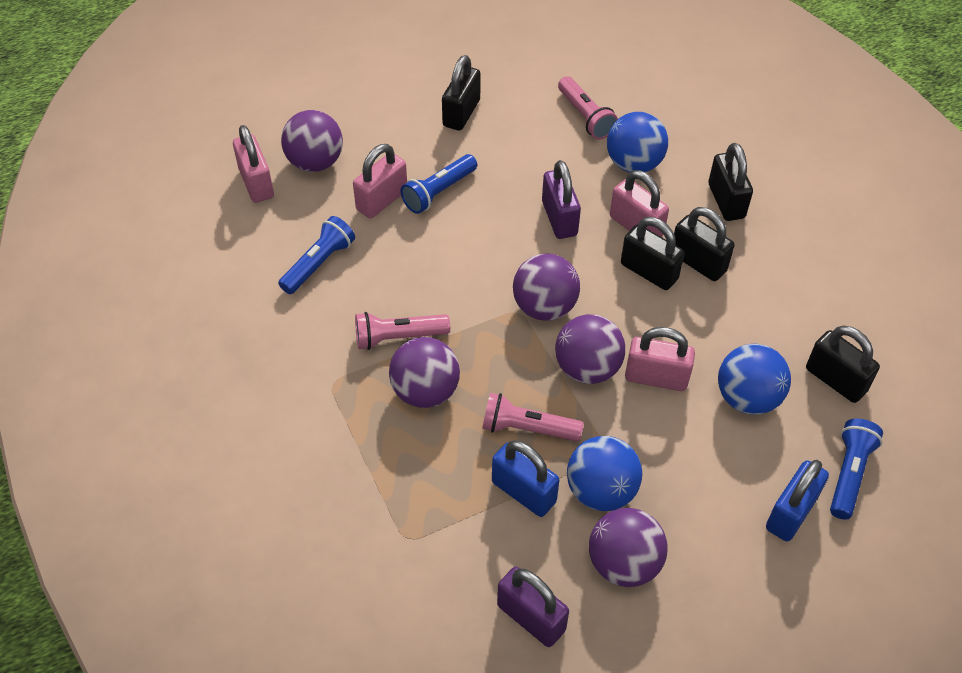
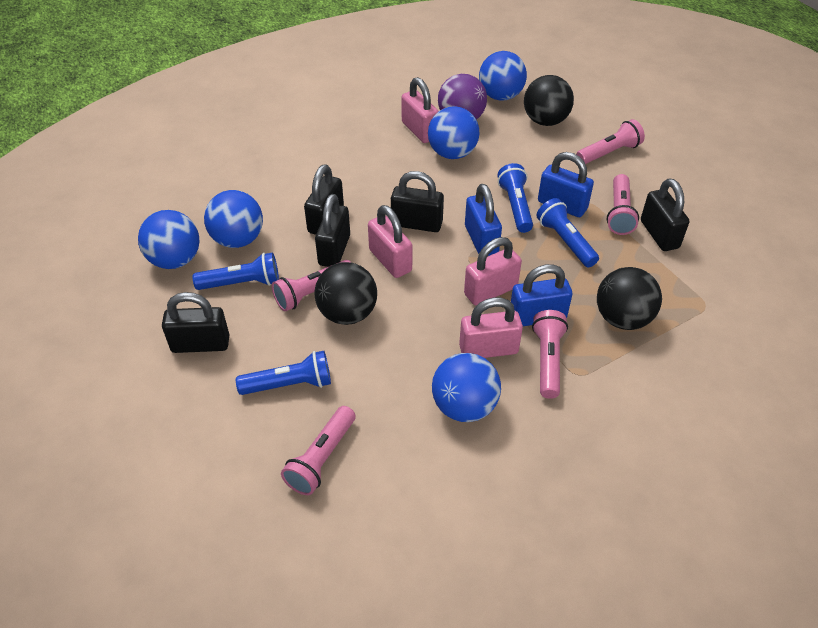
black ball: 0 -> 3
blue ball: 3 -> 5
blue flashlight: 3 -> 4
blue padlock: 2 -> 3
pink flashlight: 3 -> 5
purple ball: 5 -> 1
purple padlock: 2 -> 0

